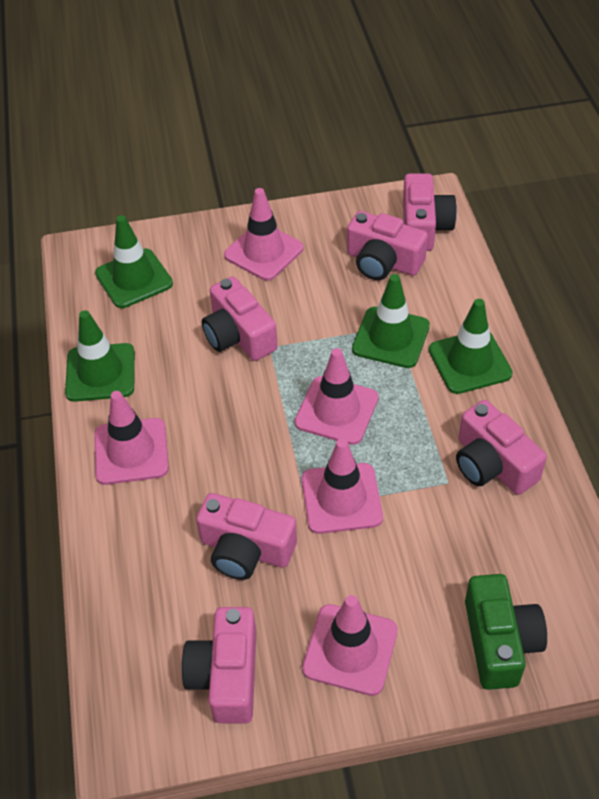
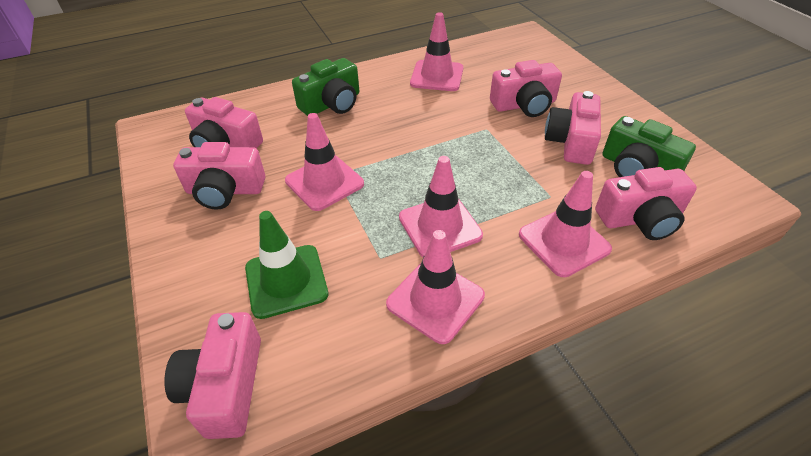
green camera: 1 -> 2
green traffic cone: 4 -> 1

